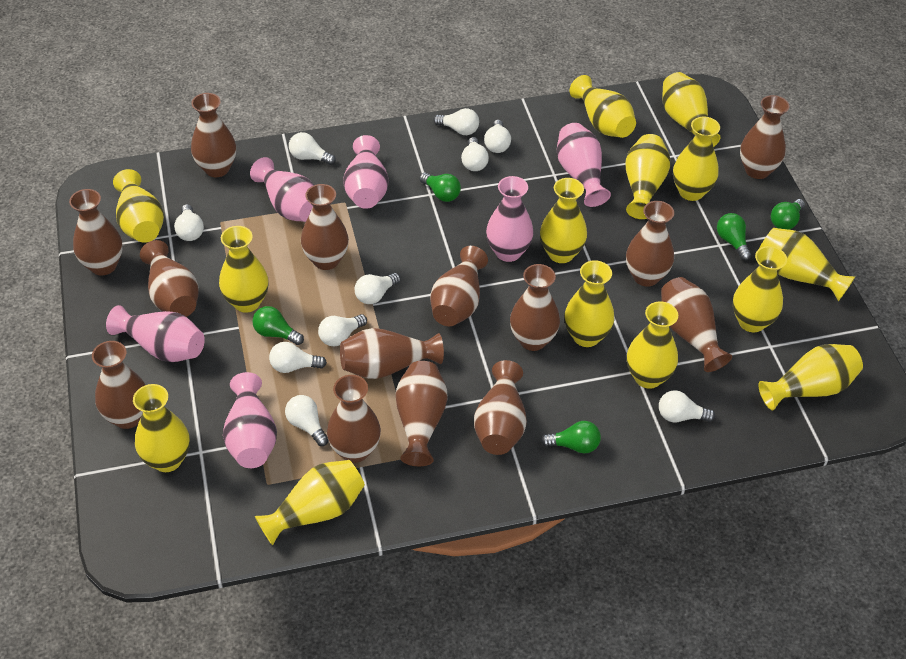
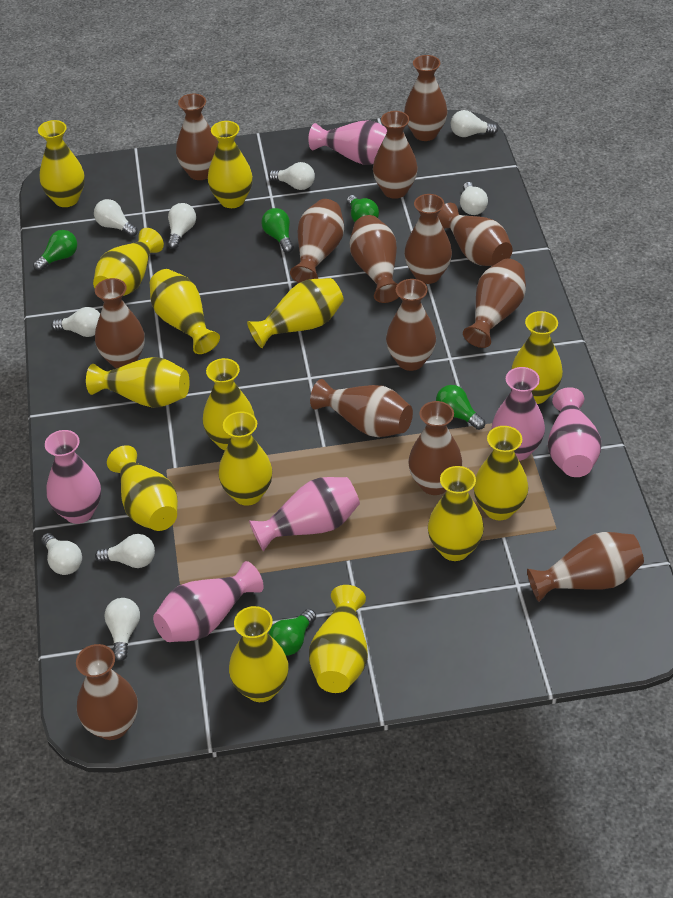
white light bulb: 10 -> 9

